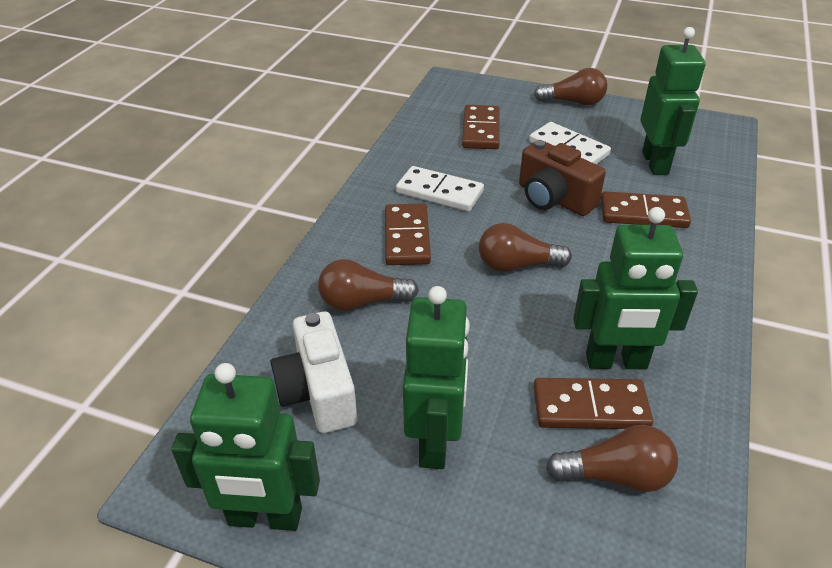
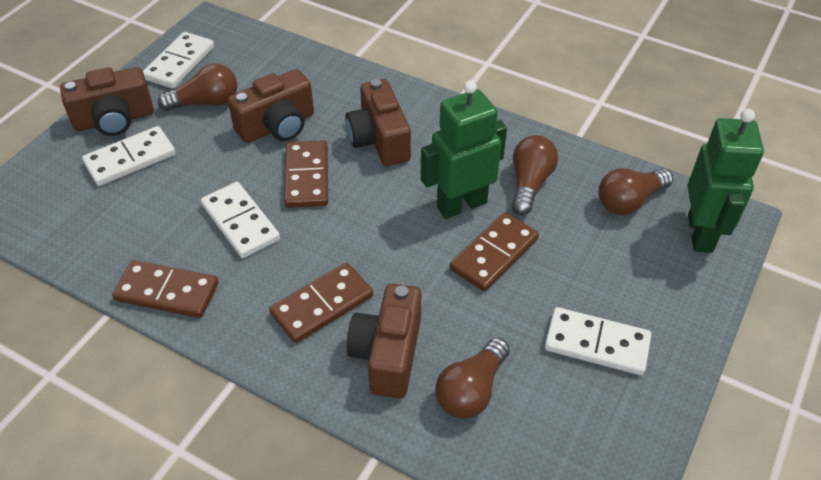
brown camera: 1 -> 4
green robot: 4 -> 2
white camera: 1 -> 0
white domino: 2 -> 4

